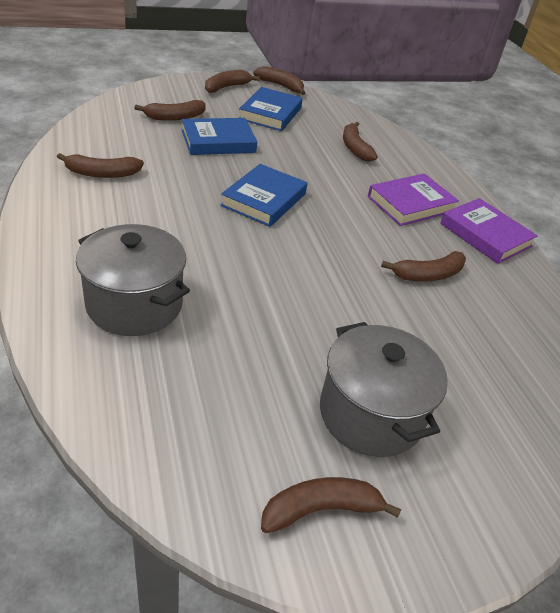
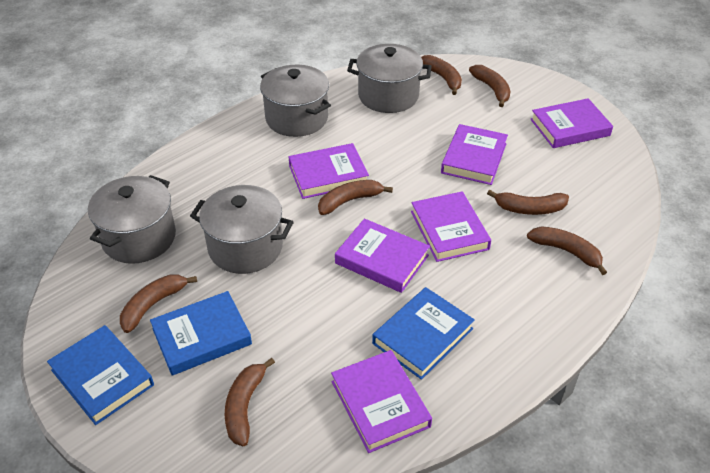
grey pot: 2 -> 4
purple book: 2 -> 6

